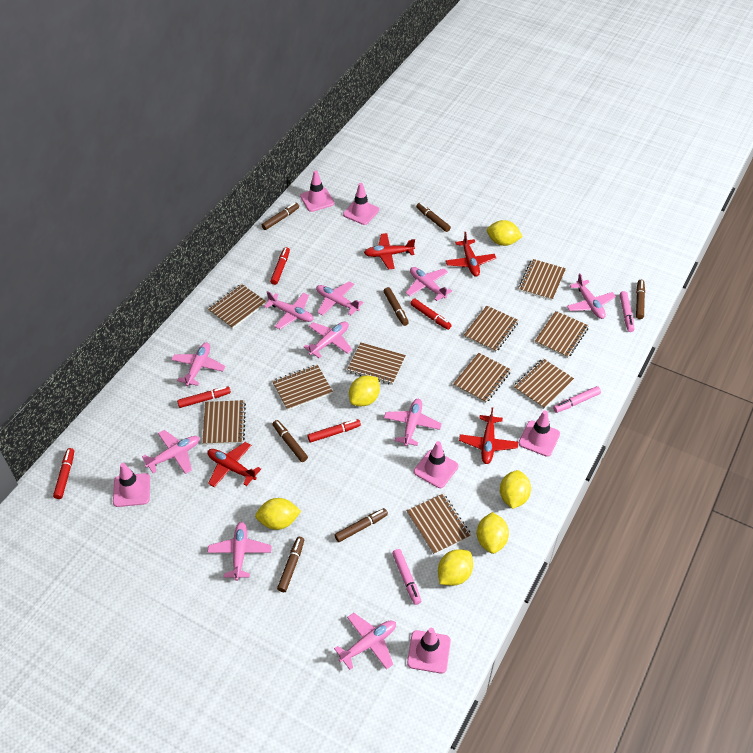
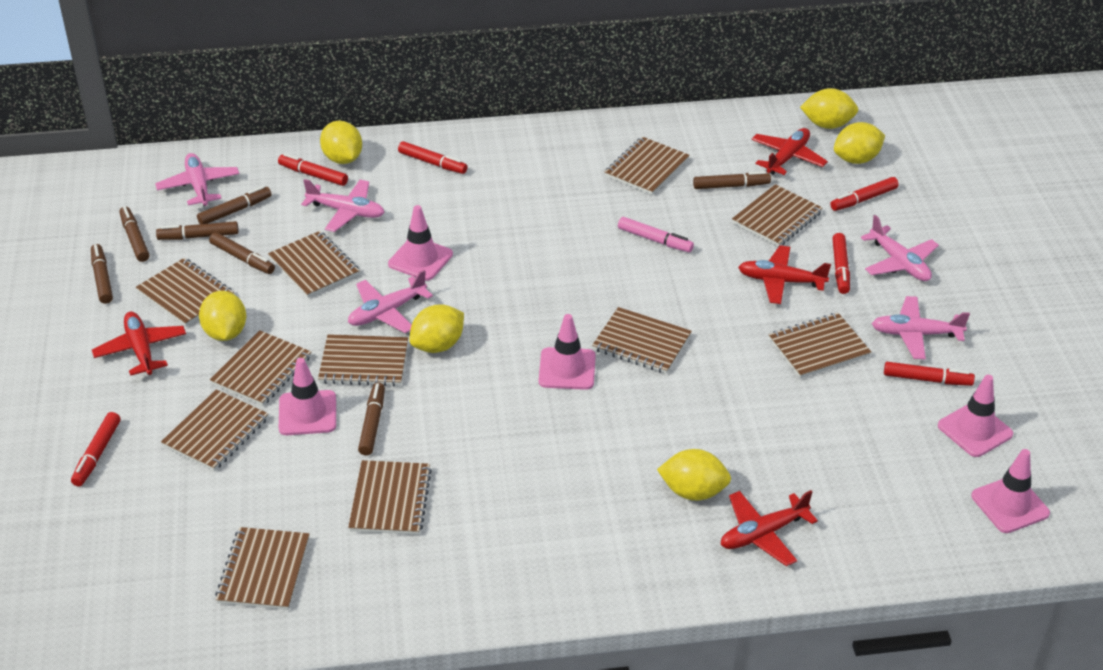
brown notebook: 10 -> 11
pink marker: 3 -> 1
pink plane: 10 -> 5
pink traffic cone: 6 -> 5
red marker: 5 -> 6

